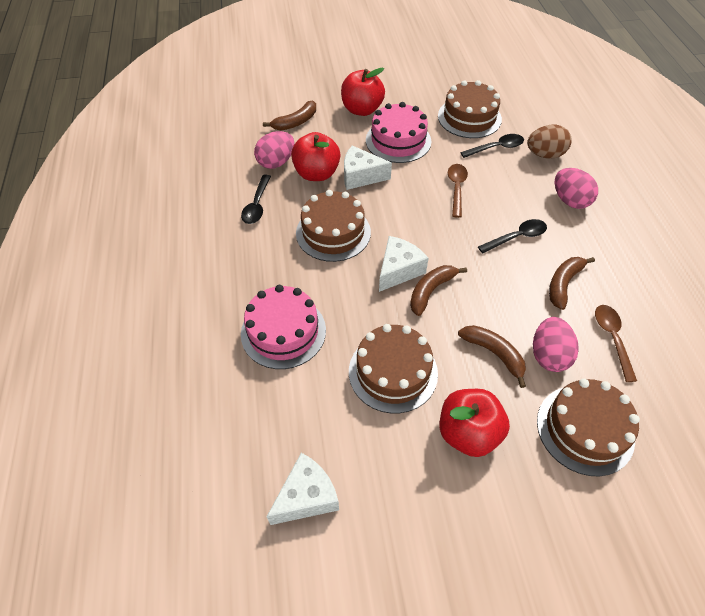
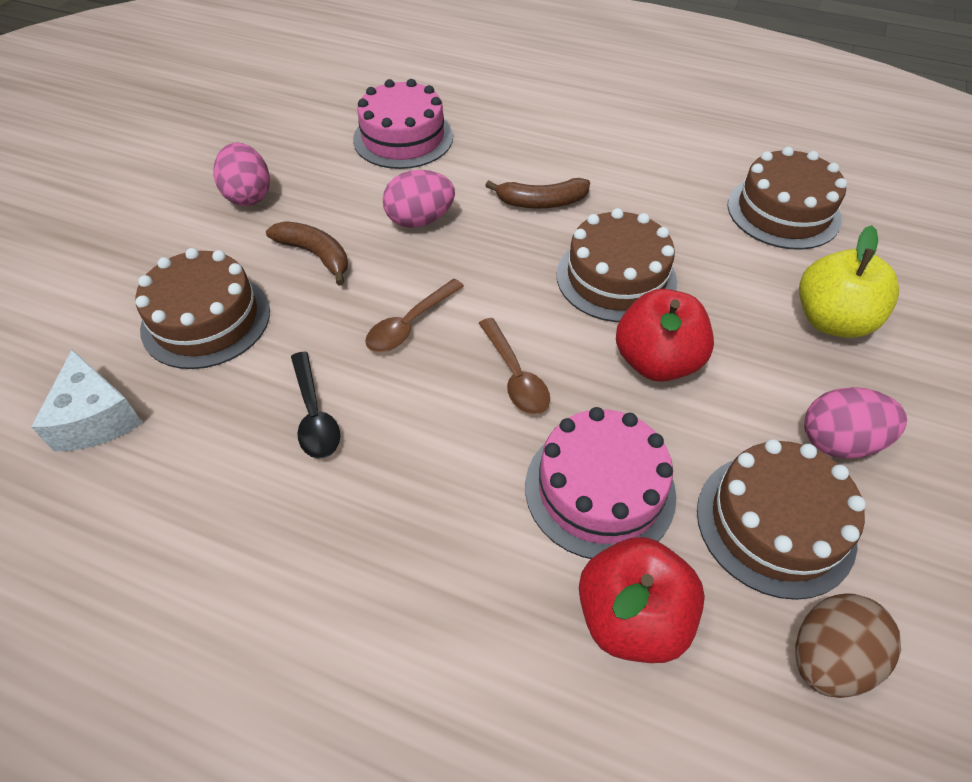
black spoon: 3 -> 1
brown banana: 4 -> 2
red apple: 3 -> 2
white cheese: 3 -> 1
yellow apple: 0 -> 1

